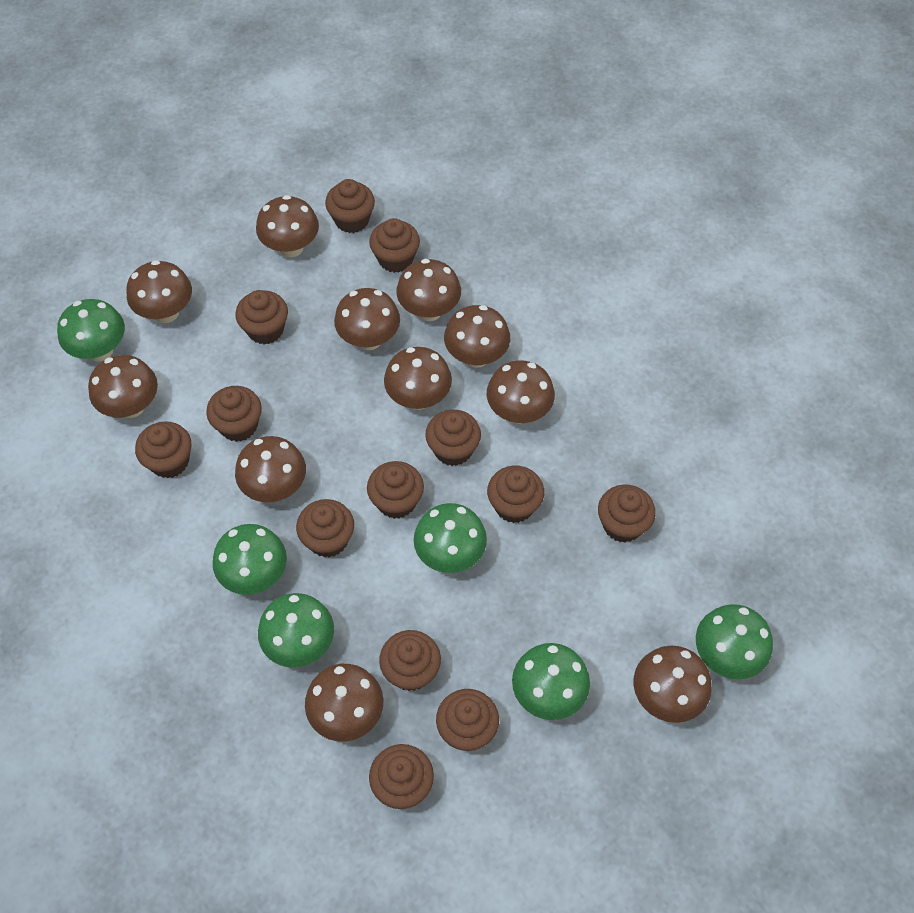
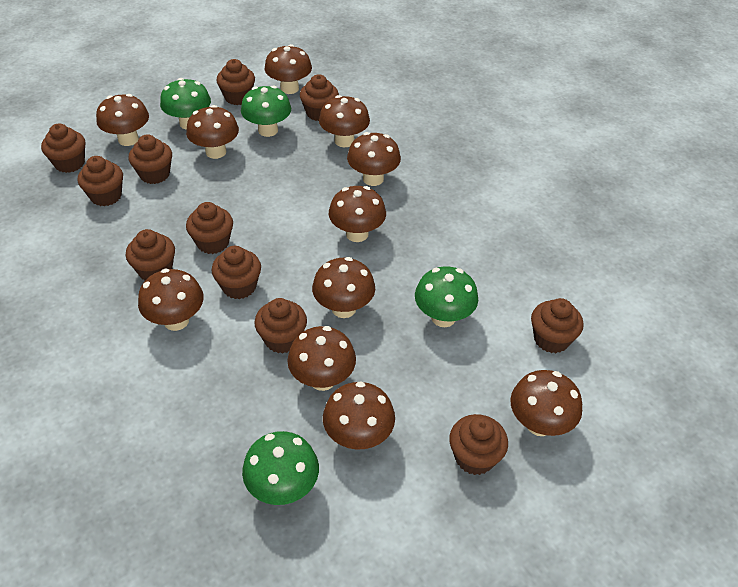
brown cupcake: 13 -> 11
green mushroom: 6 -> 4

